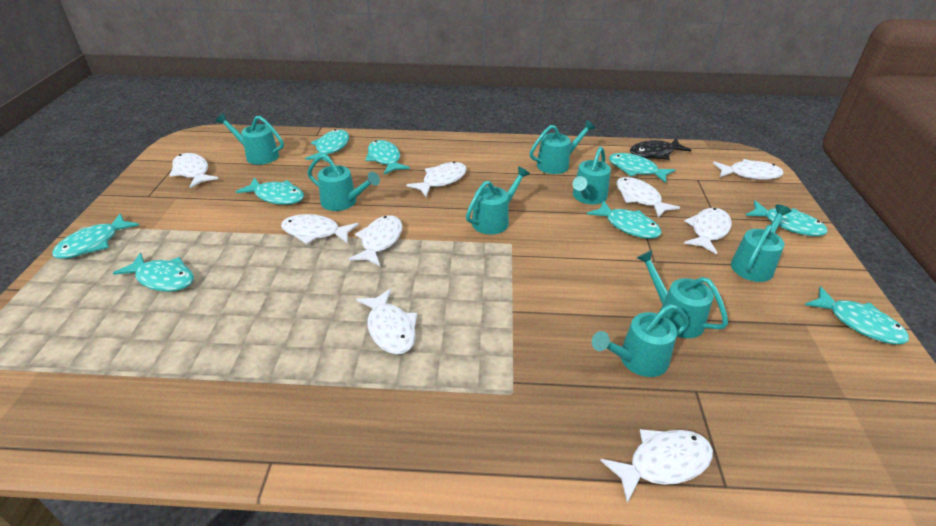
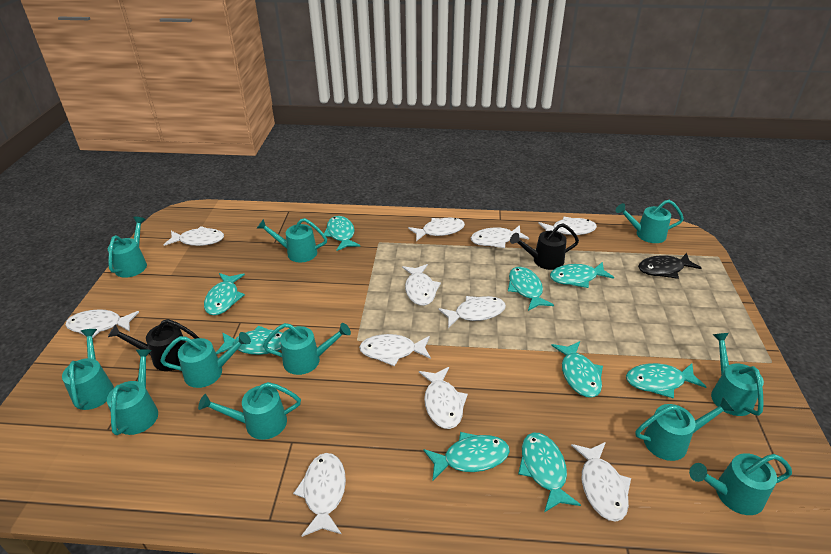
black watering can: 0 -> 2
turquoise watering can: 8 -> 11
white fish: 9 -> 11

